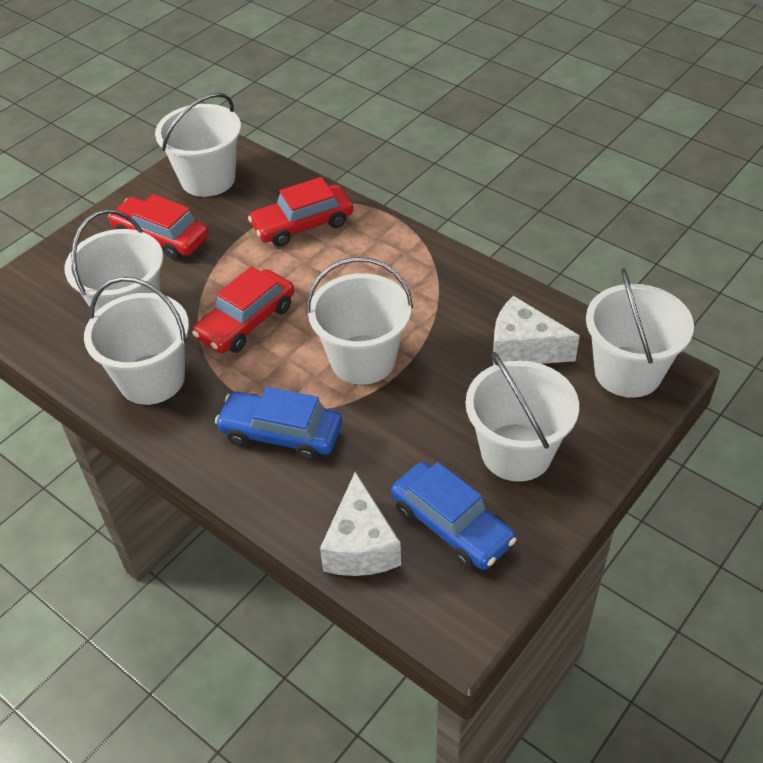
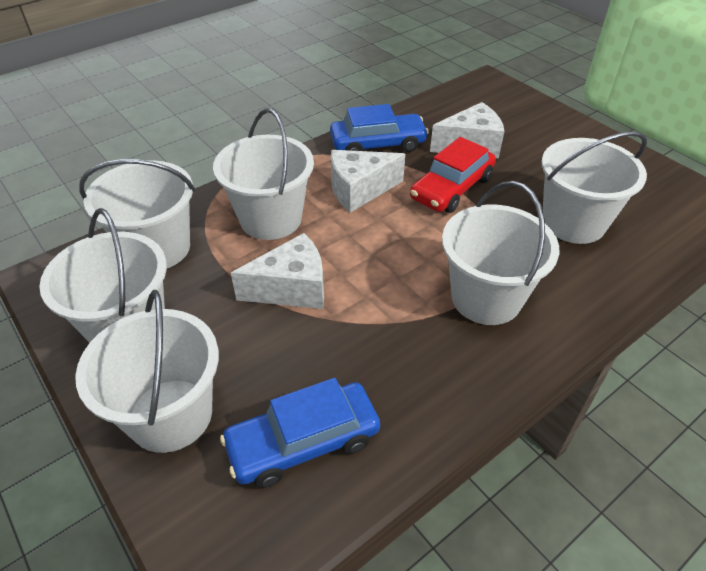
red car: 3 -> 1
white cheese: 2 -> 3

